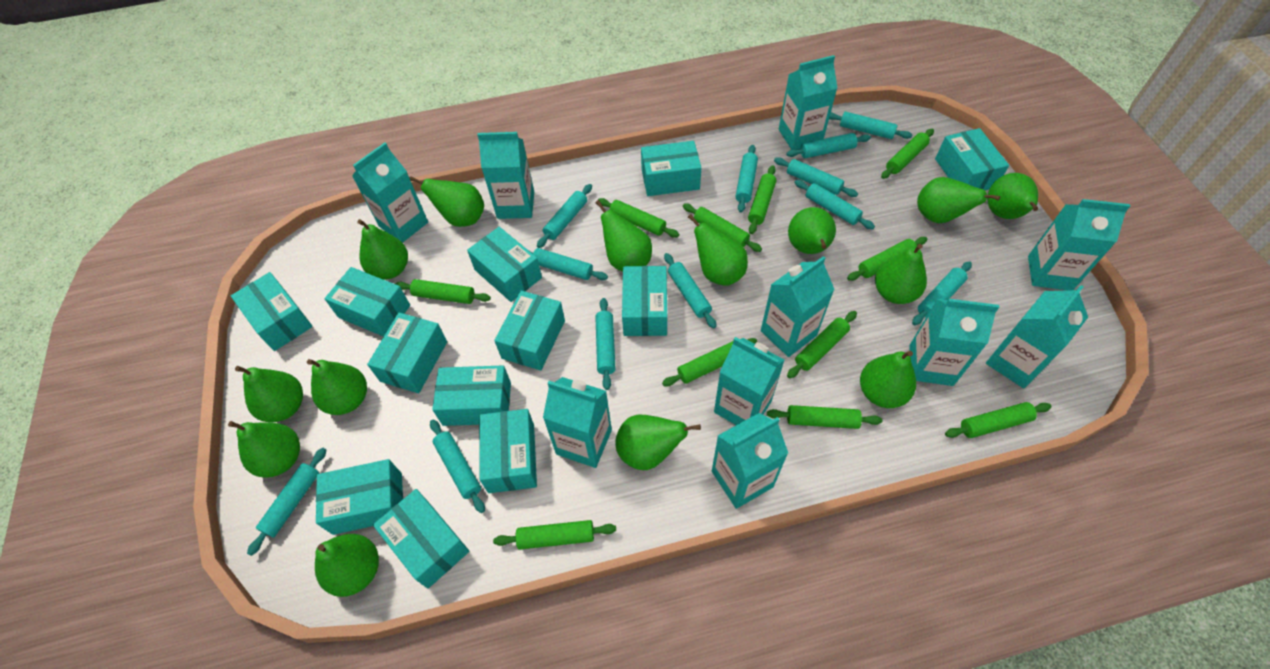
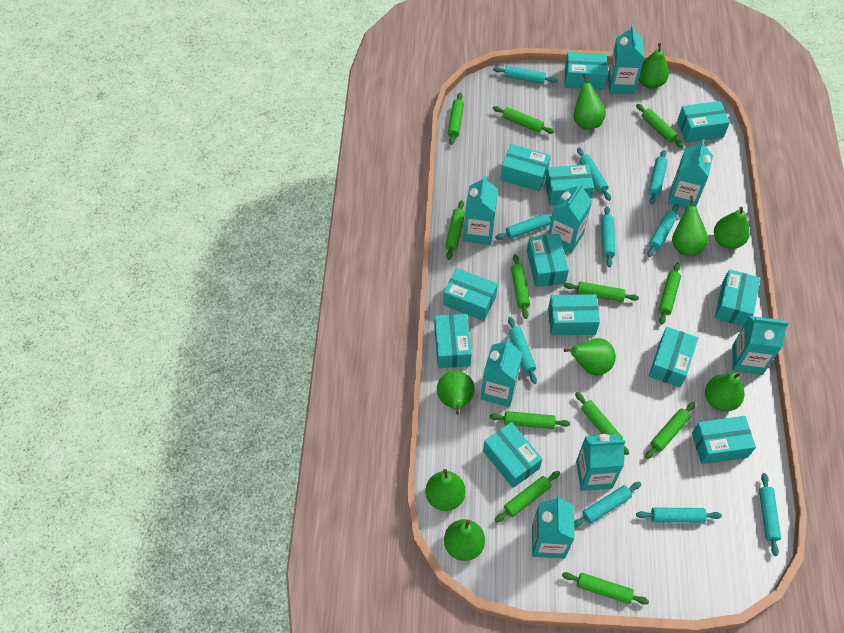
green pear: 14 -> 9
green rolling pin: 11 -> 12
turquoise carton: 10 -> 8
turquoise rolling pin: 12 -> 10

